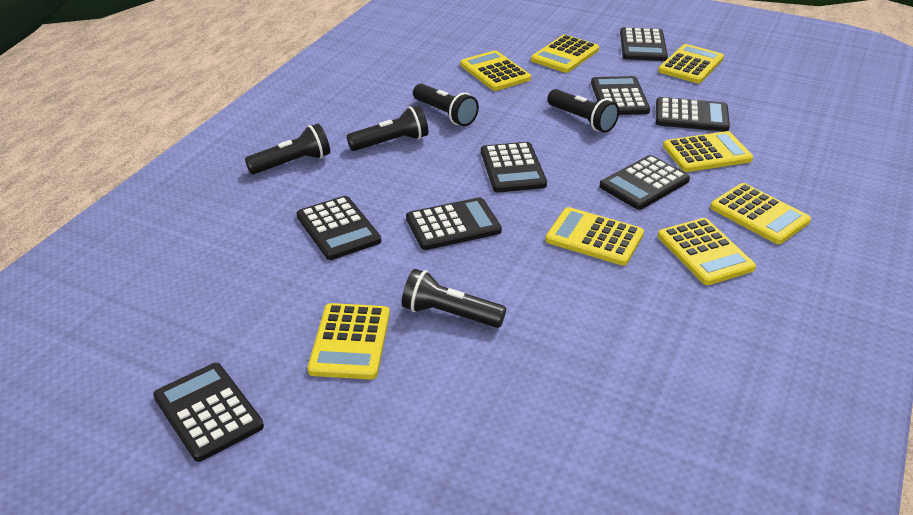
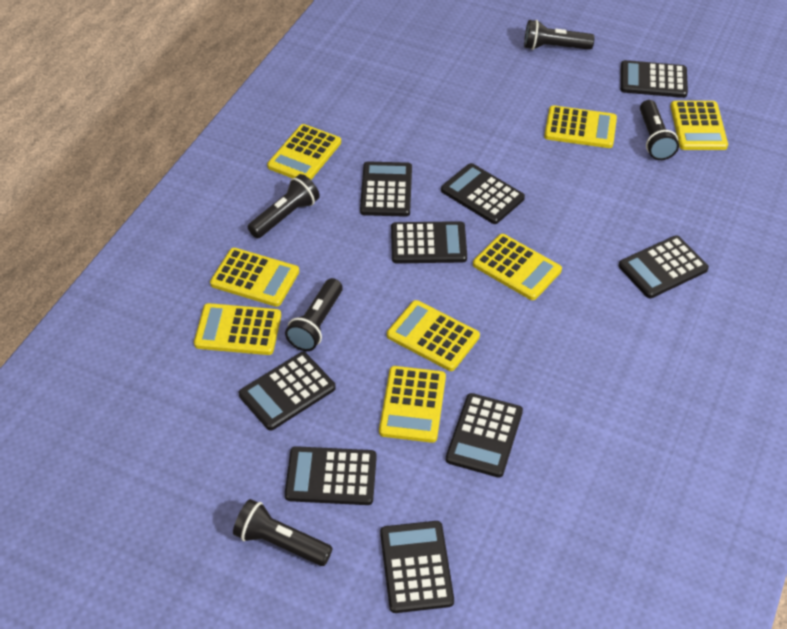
black calculator: 8 -> 9

